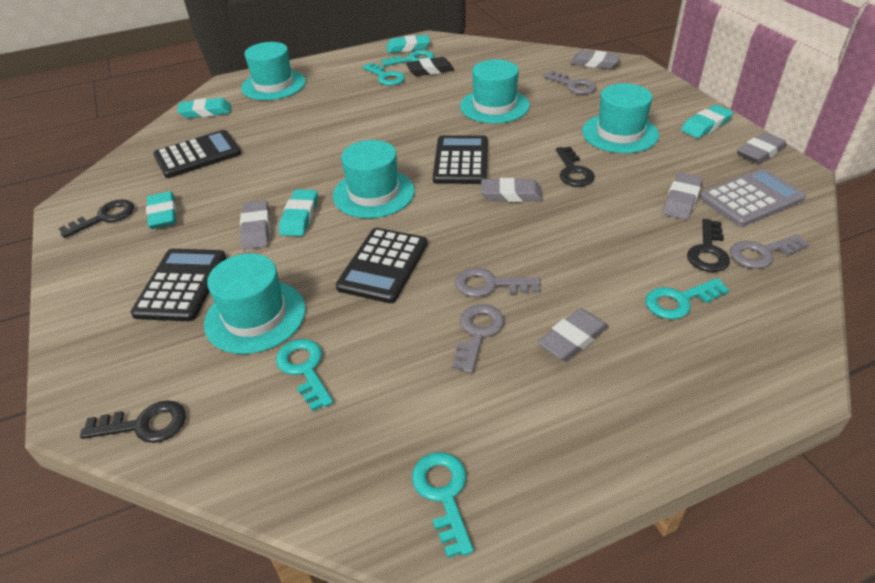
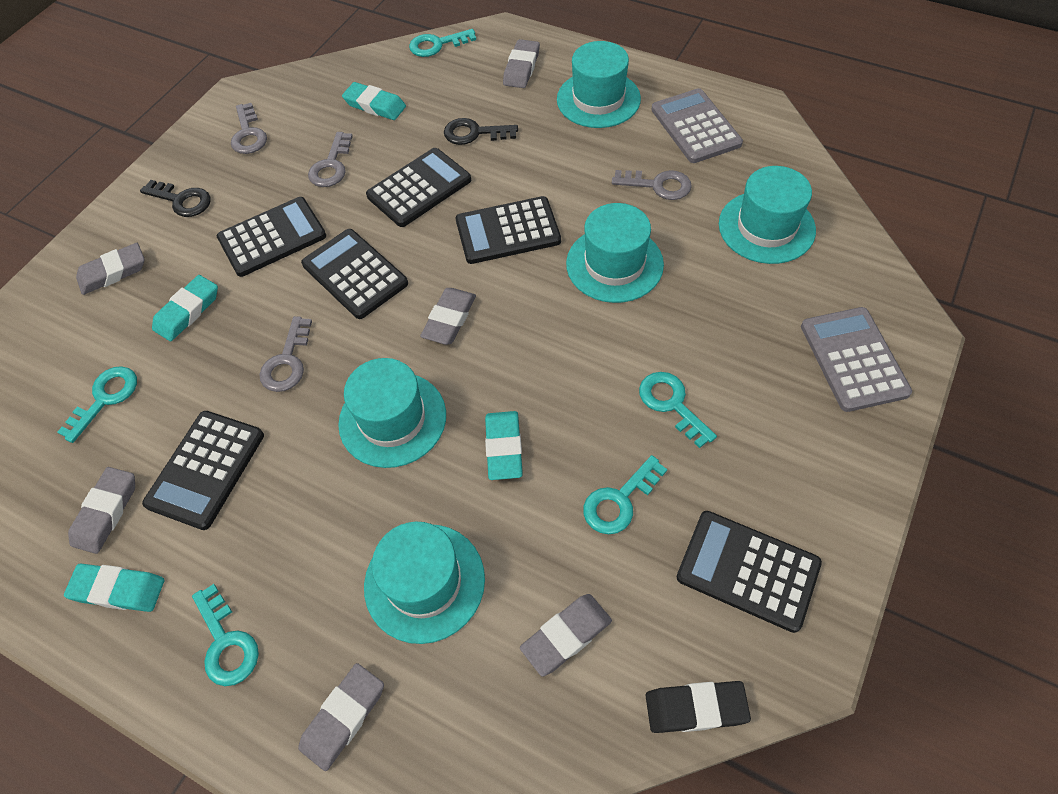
black calculator: 4 -> 6
black key: 4 -> 2
grey calculator: 1 -> 2
turquoise eraser: 5 -> 4

